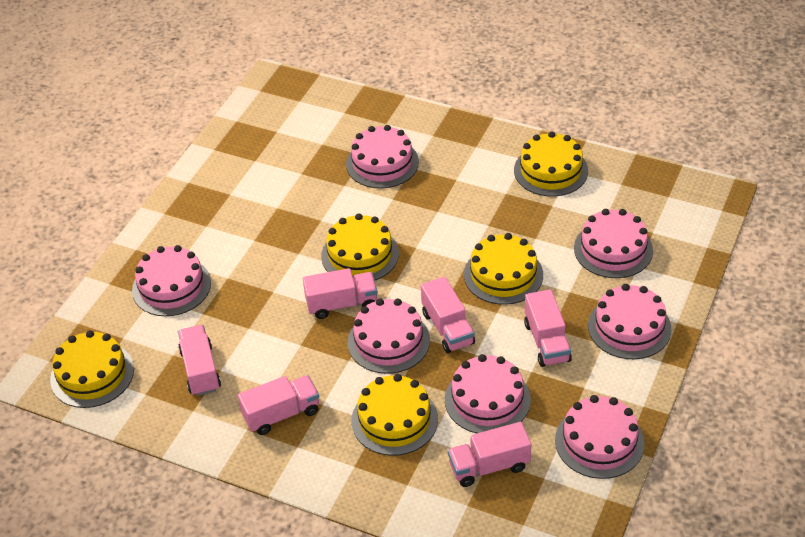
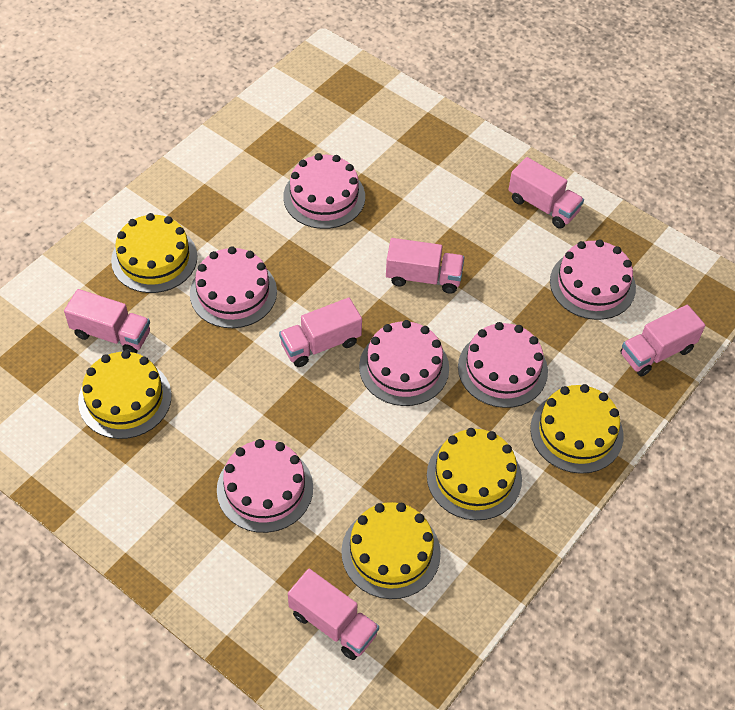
pink cake: 7 -> 6

